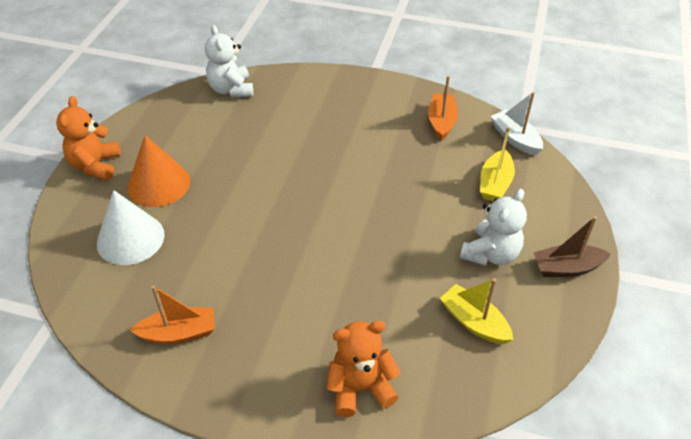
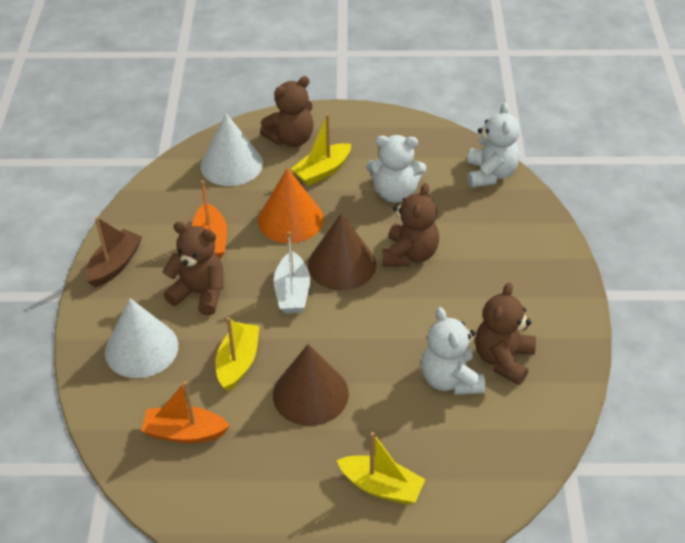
brown cone: 0 -> 2
brown teddy bear: 0 -> 4
orange teddy bear: 2 -> 0
white cone: 1 -> 2
white teddy bear: 2 -> 3
yellow boat: 2 -> 3

